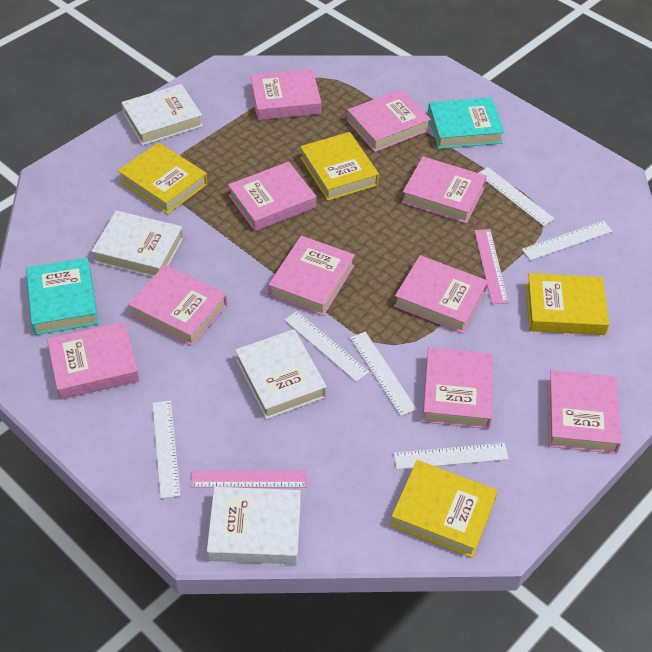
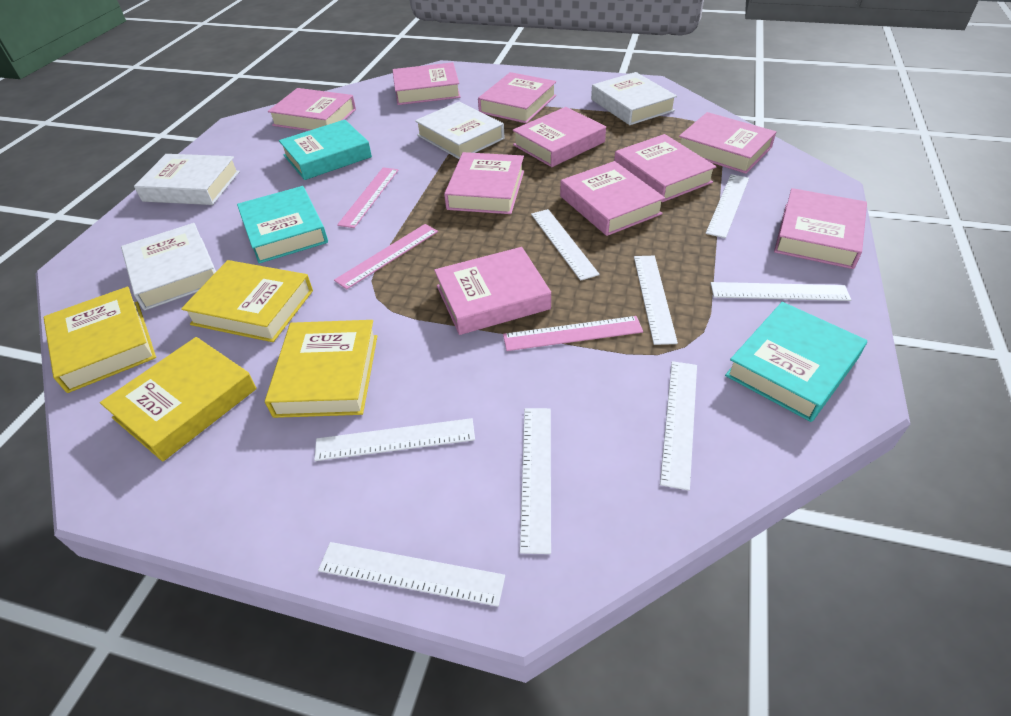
pink ruler: 2 -> 3
turquoise book: 2 -> 3
white ruler: 6 -> 8

